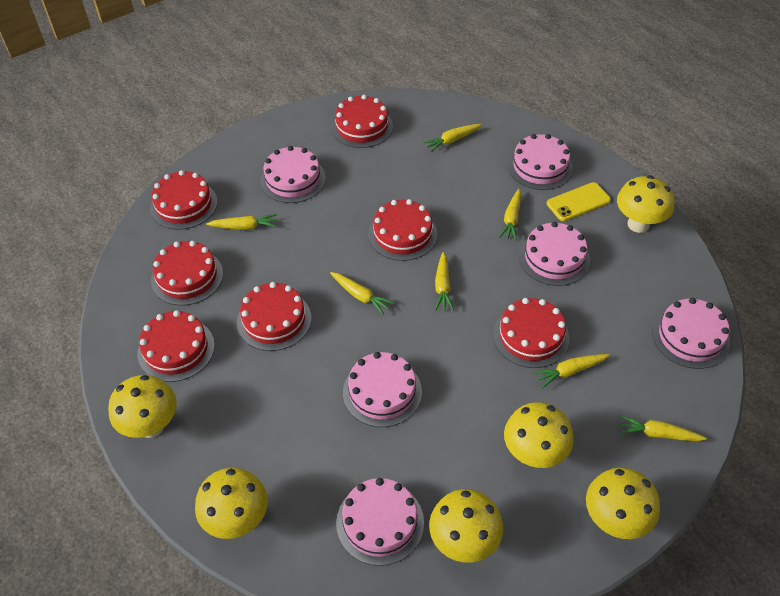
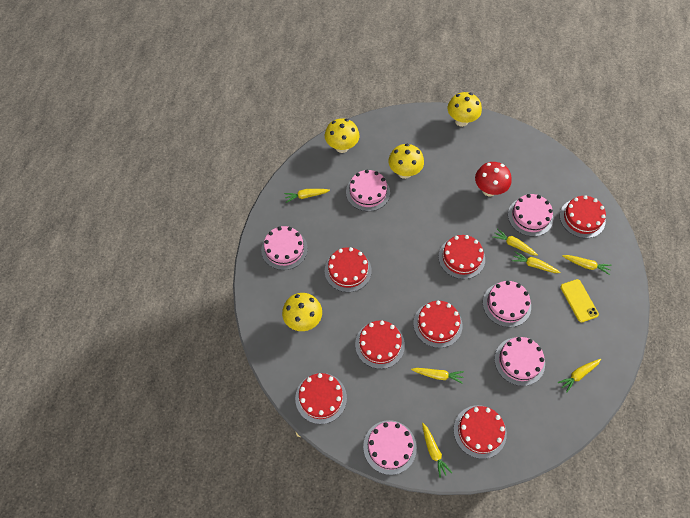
red mushroom: 0 -> 1
yellow mushroom: 6 -> 4

